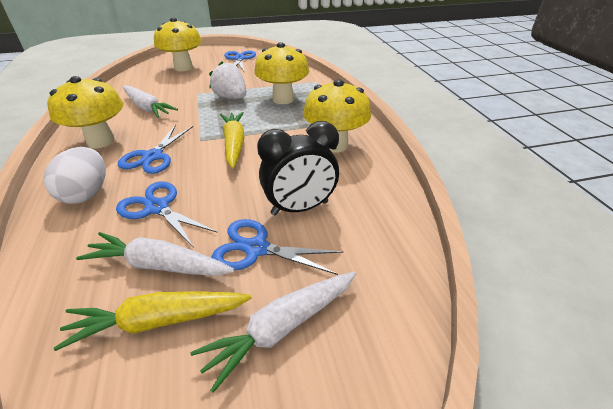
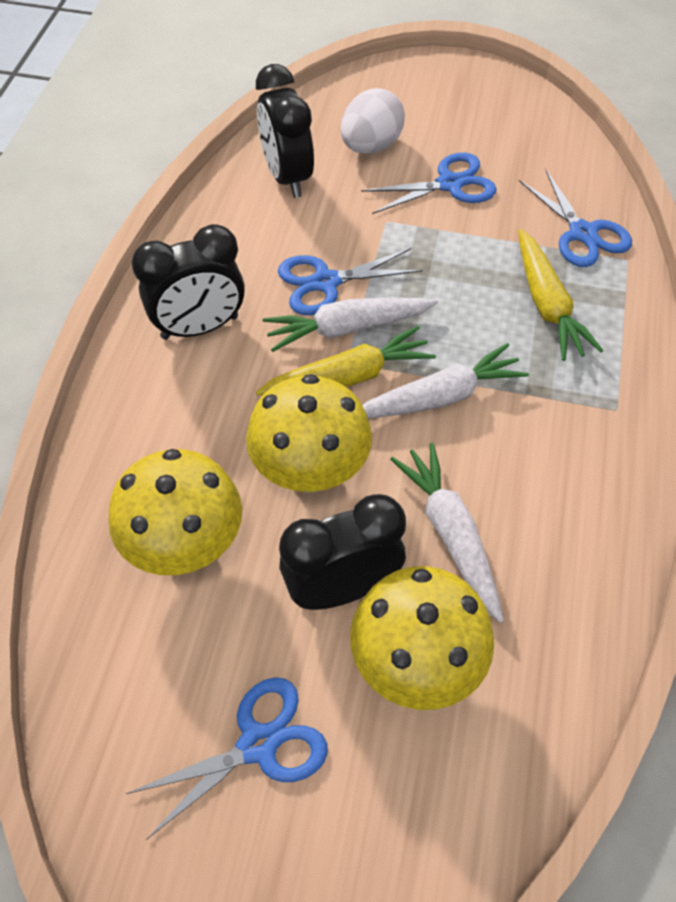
black clock: 1 -> 3
white strawberry: 1 -> 0
yellow mushroom: 4 -> 3

